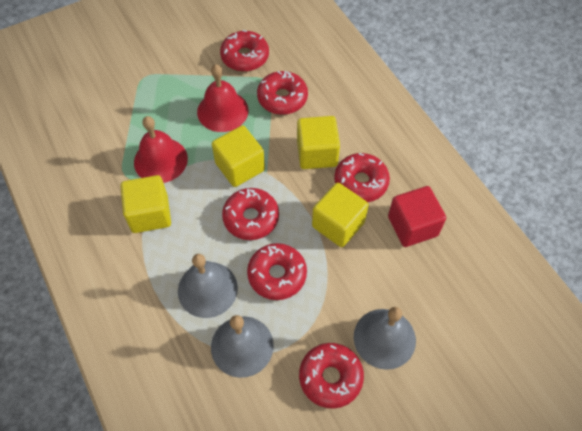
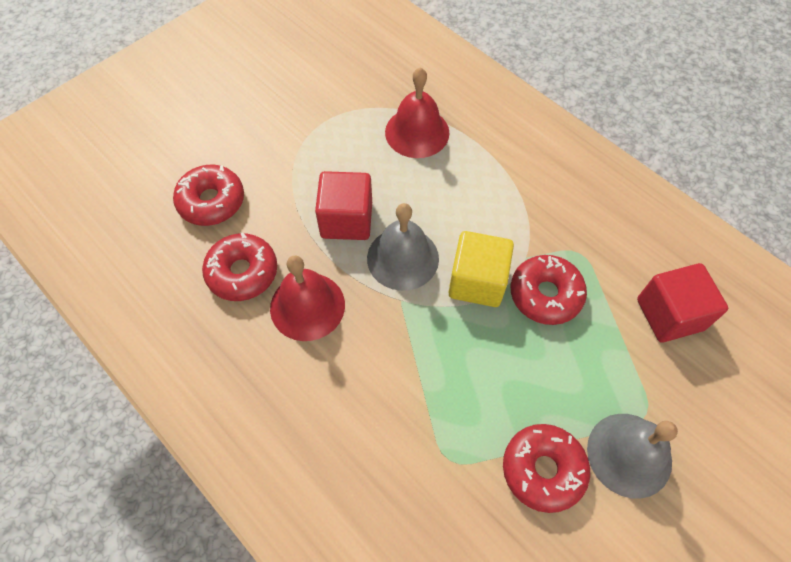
grey bell: 3 -> 2
red cube: 1 -> 2
red donut: 6 -> 4
yellow cube: 4 -> 1

